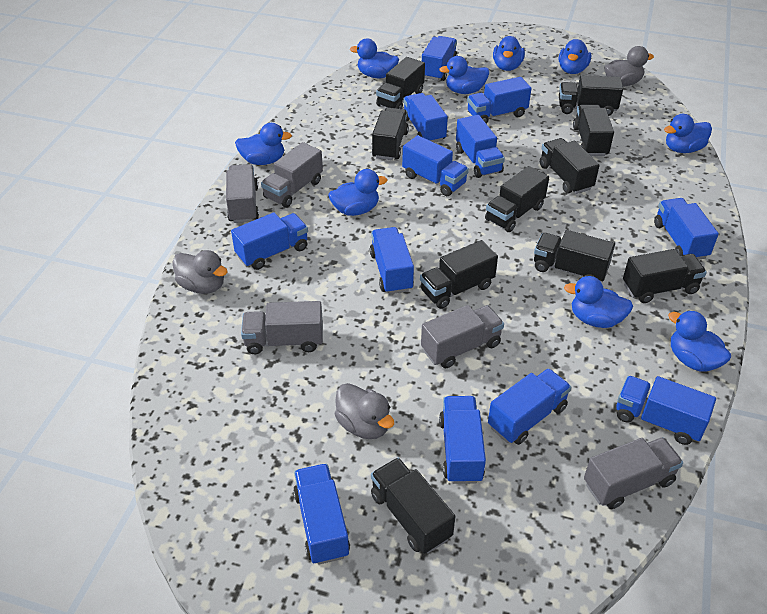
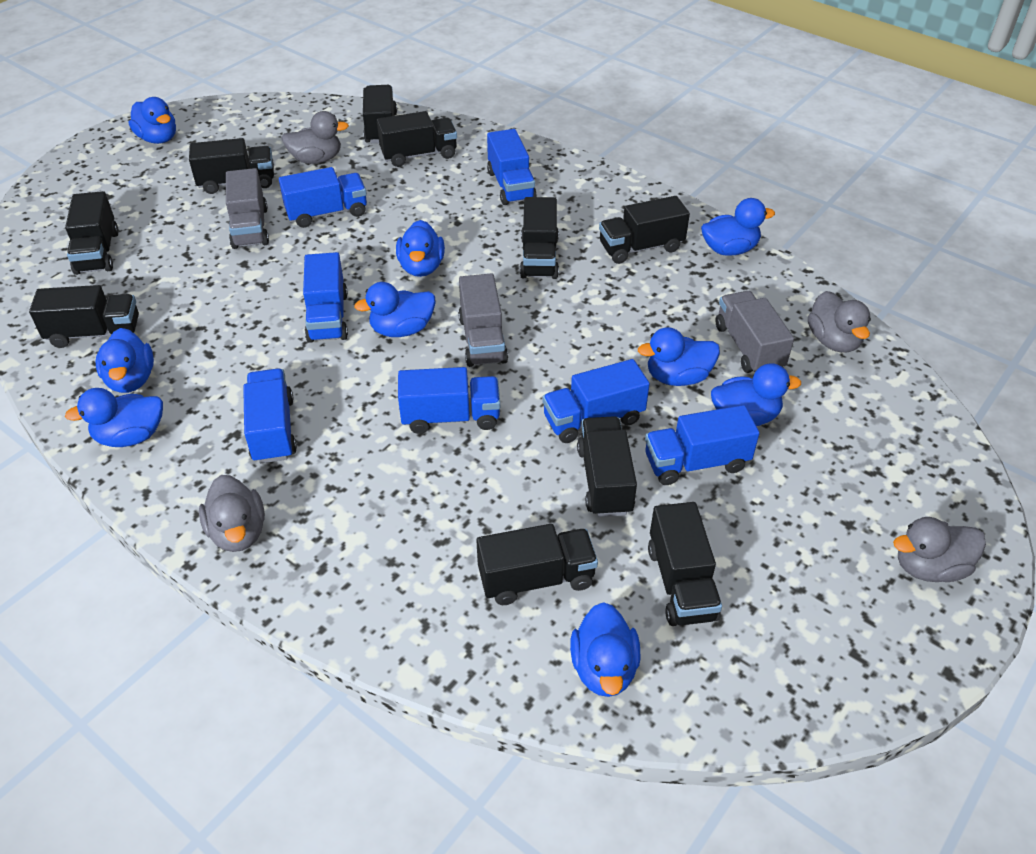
blue truck: 12 -> 7
grey duck: 3 -> 4
grey truck: 5 -> 3

